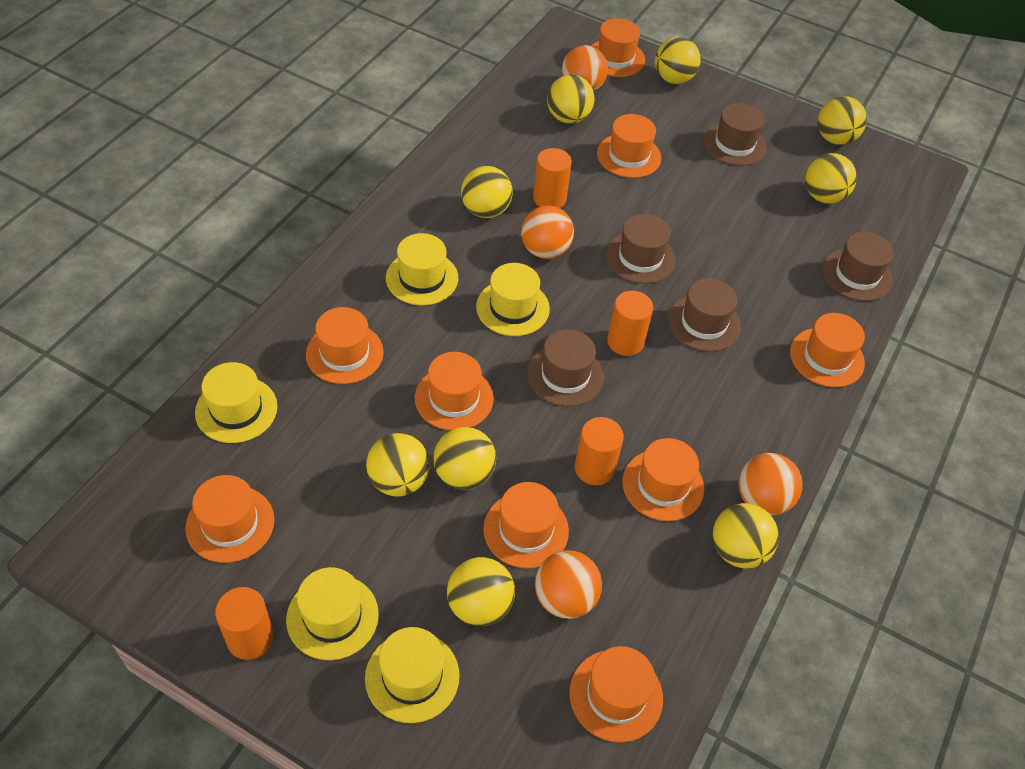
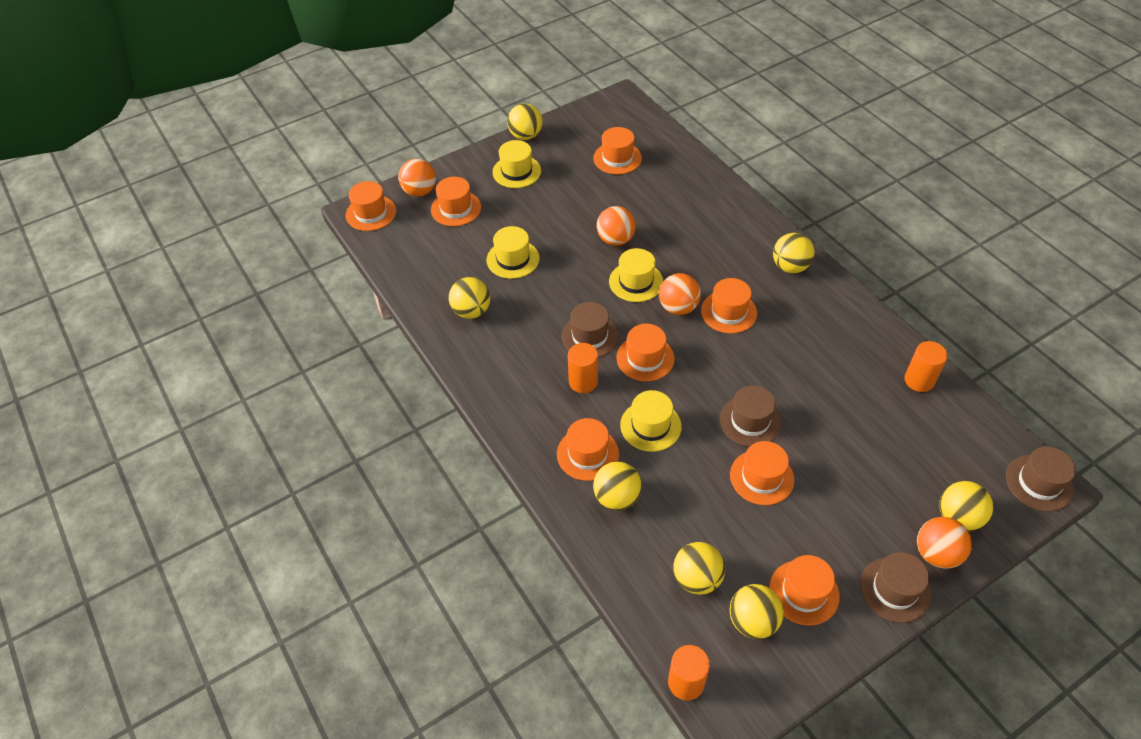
brown hat: 5 -> 4
orange cylinder: 4 -> 3
orange hat: 9 -> 8
yellow ball: 9 -> 7
yellow hat: 5 -> 4

